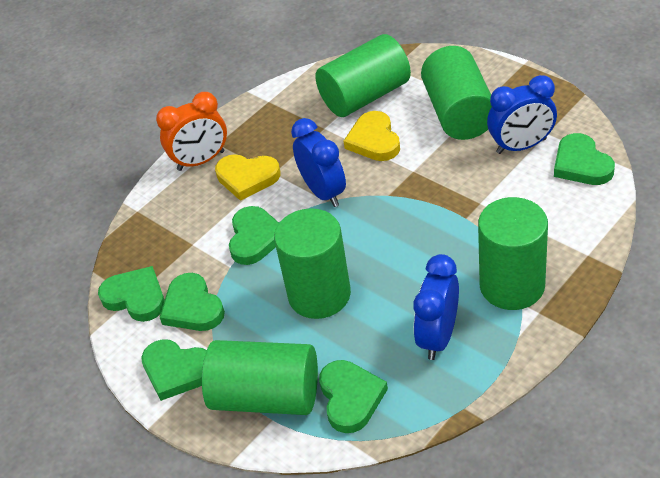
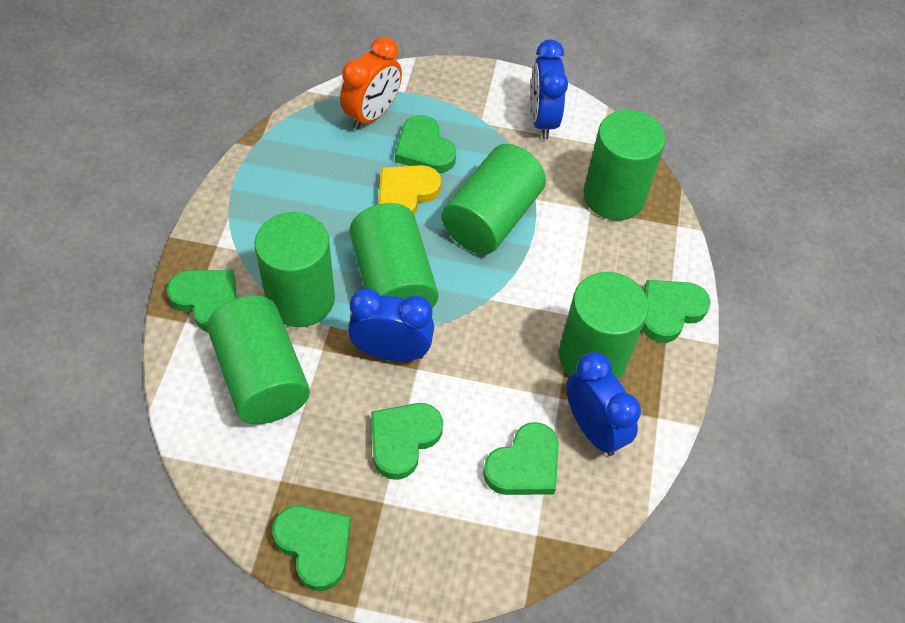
green cylinder: 5 -> 6
yellow heart: 2 -> 1

